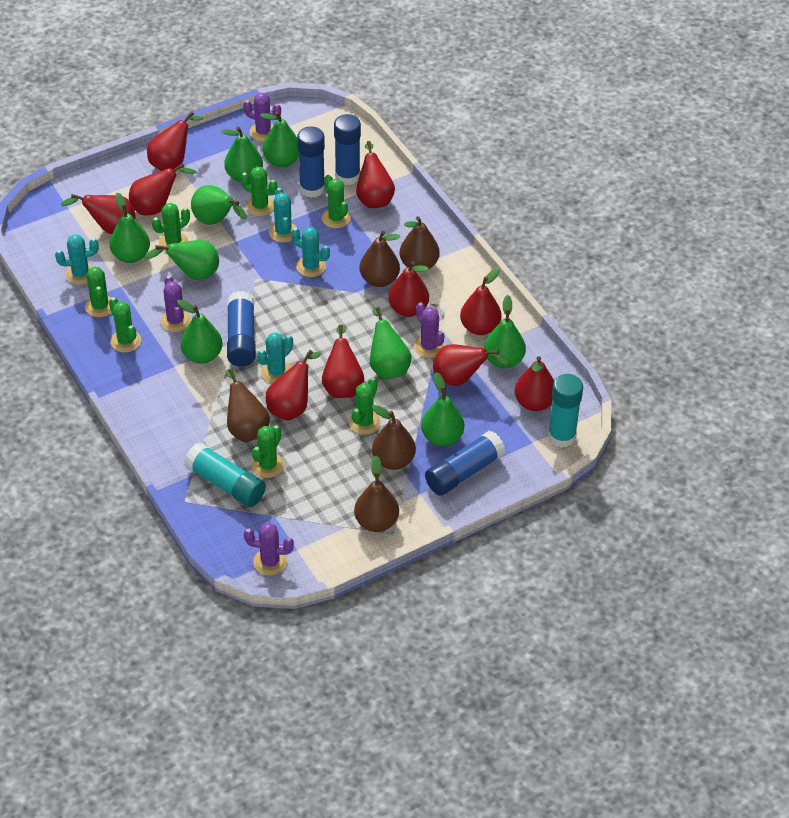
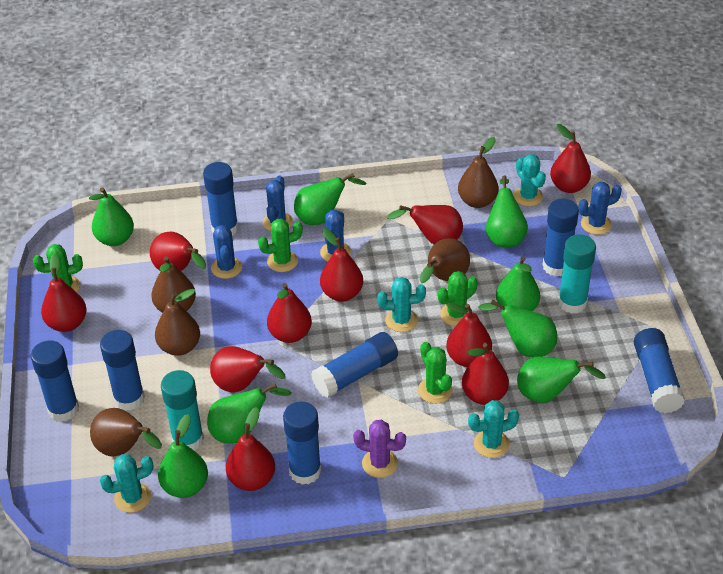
blue cactus: 0 -> 4
blue glue stick: 4 -> 7
green cactus: 7 -> 4
green pear: 9 -> 8
purple cactus: 4 -> 1

